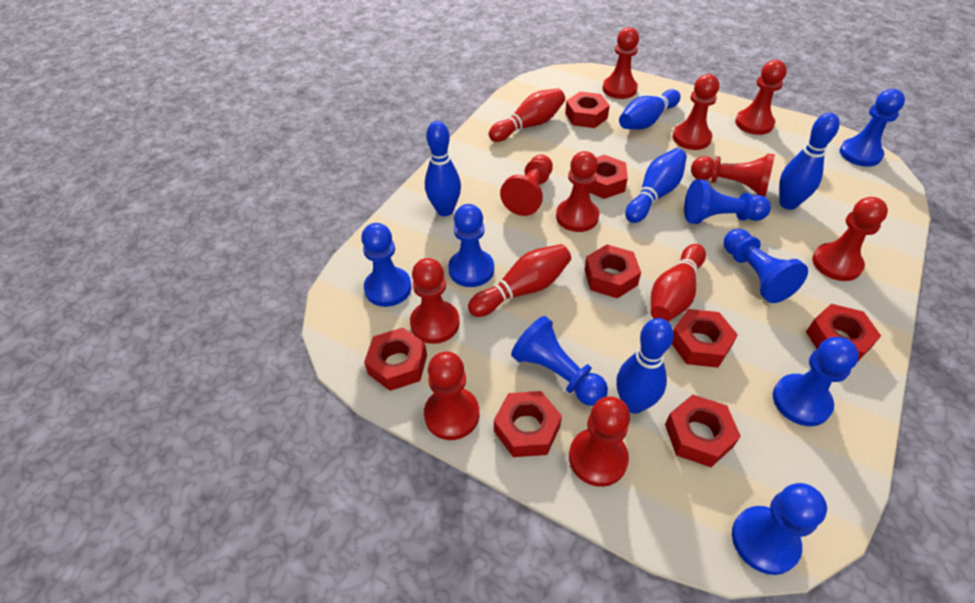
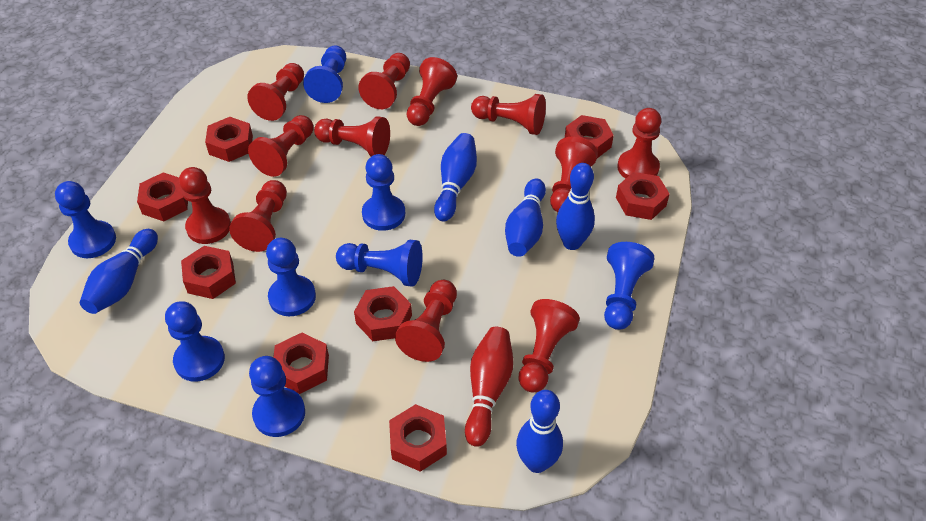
red bowling pin: 3 -> 1
red pawn: 10 -> 12

